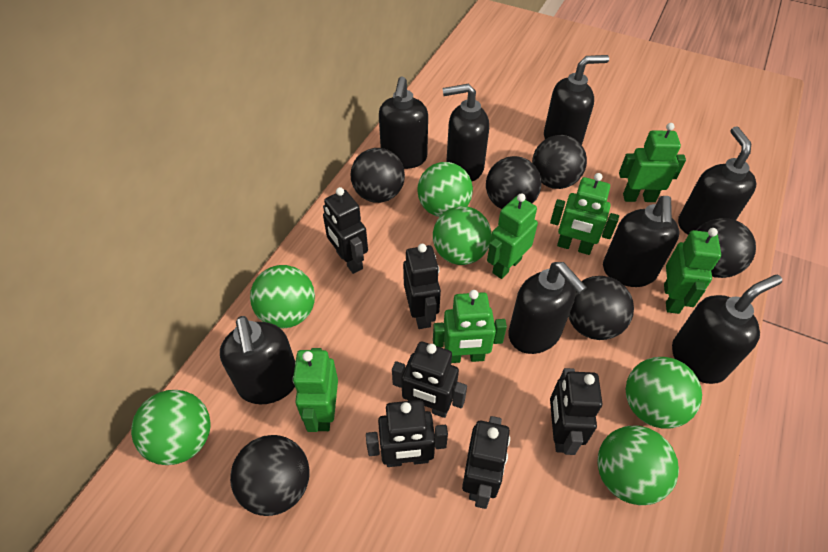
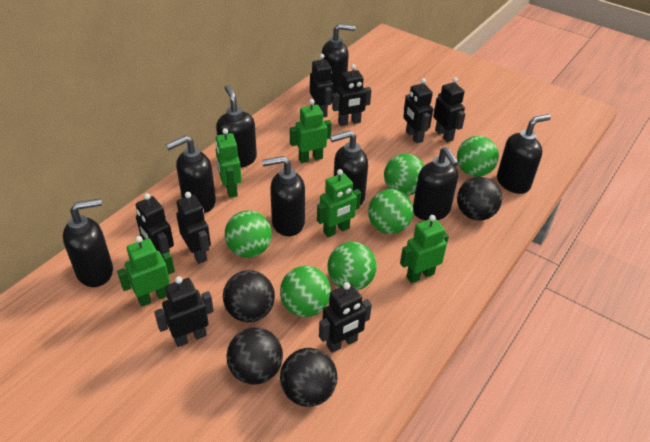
black ball: 6 -> 4
black robot: 6 -> 8
green robot: 6 -> 5

